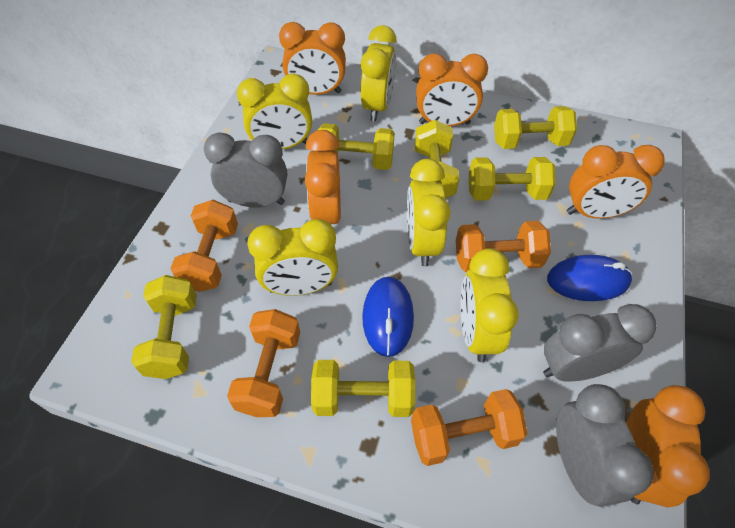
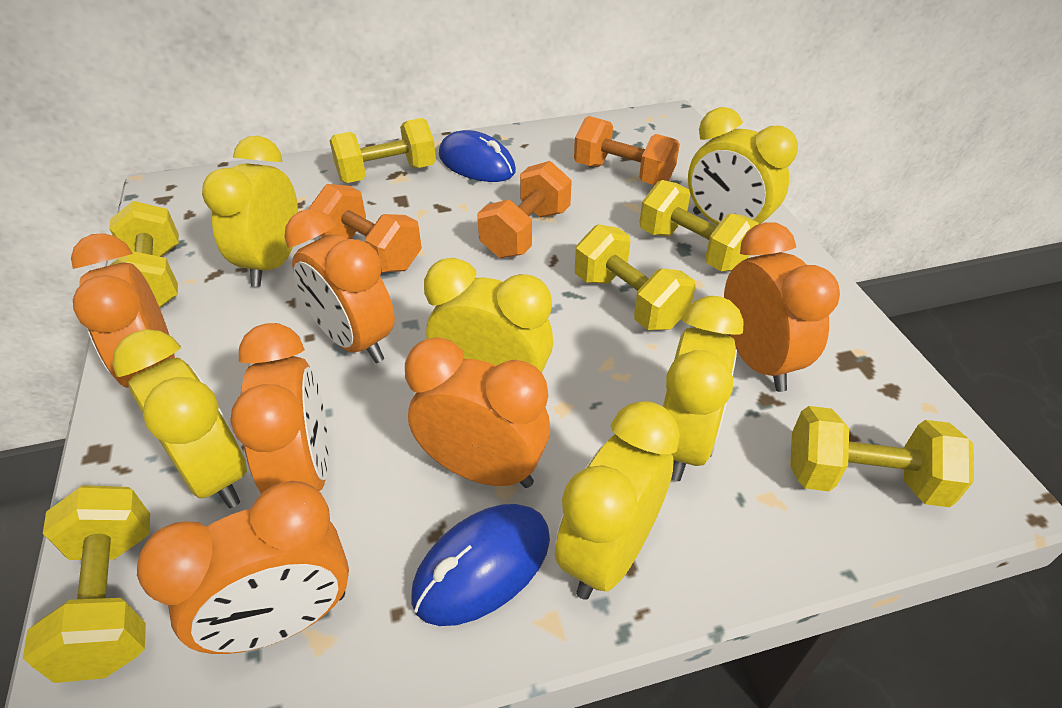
grey clock: 3 -> 0
orange clock: 5 -> 6
orange dumbbell: 4 -> 3
yellow clock: 5 -> 6

